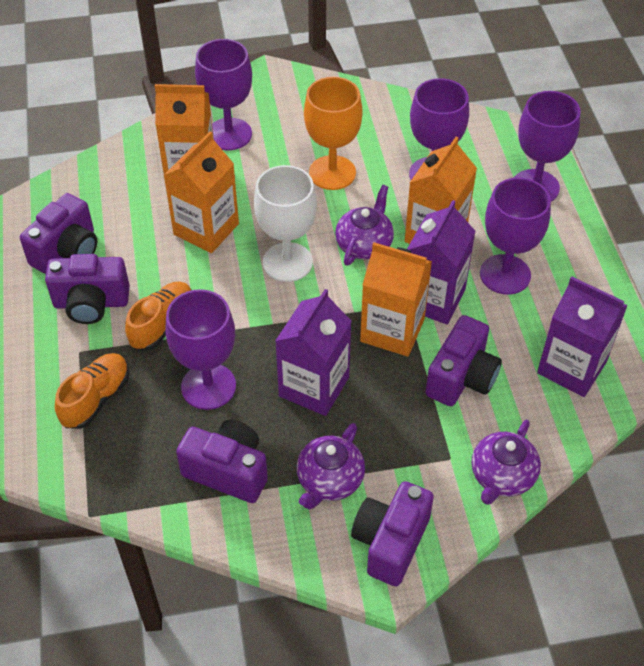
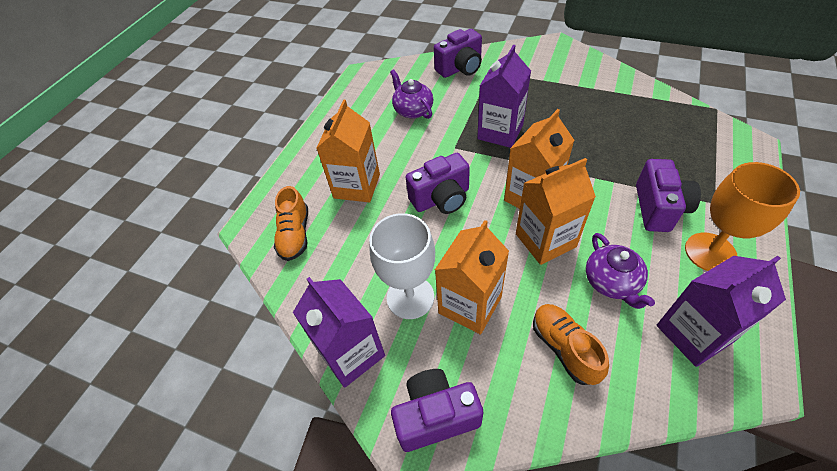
purple camera: 5 -> 4
purple goblet: 5 -> 0
purple teapot: 3 -> 2

